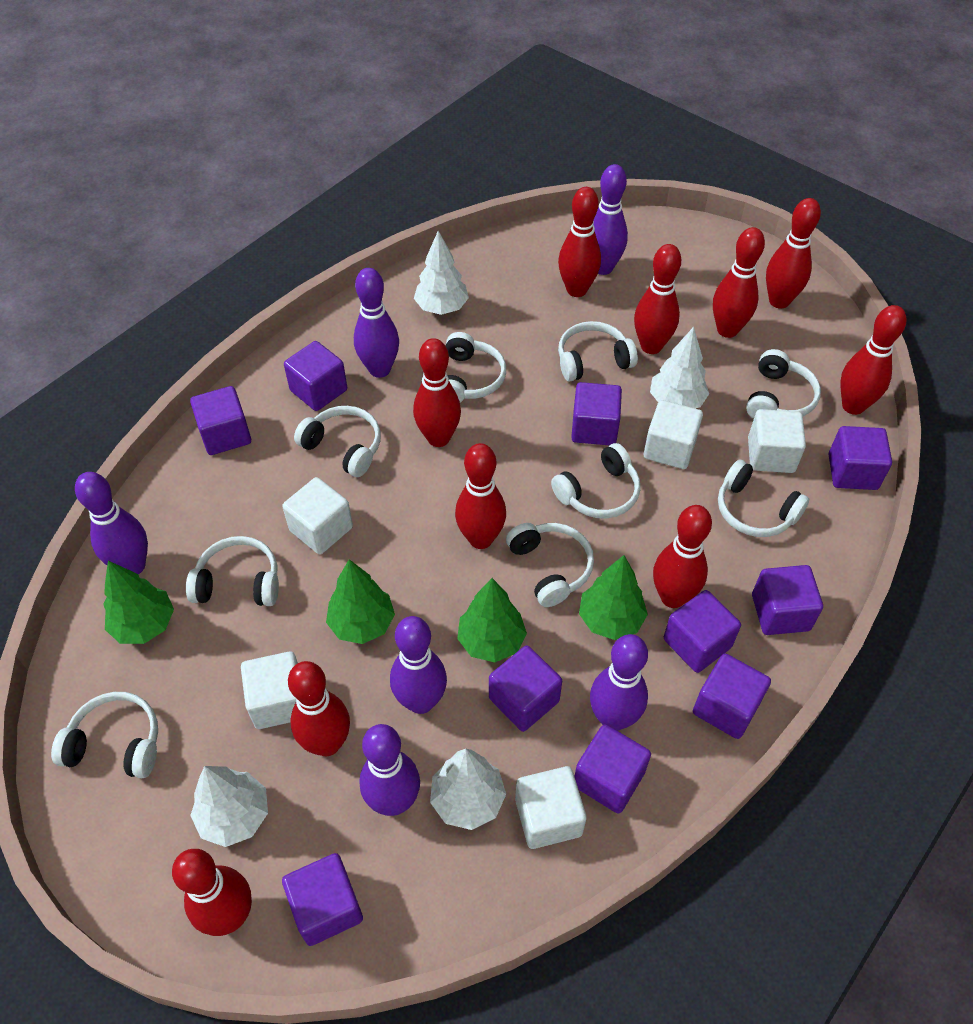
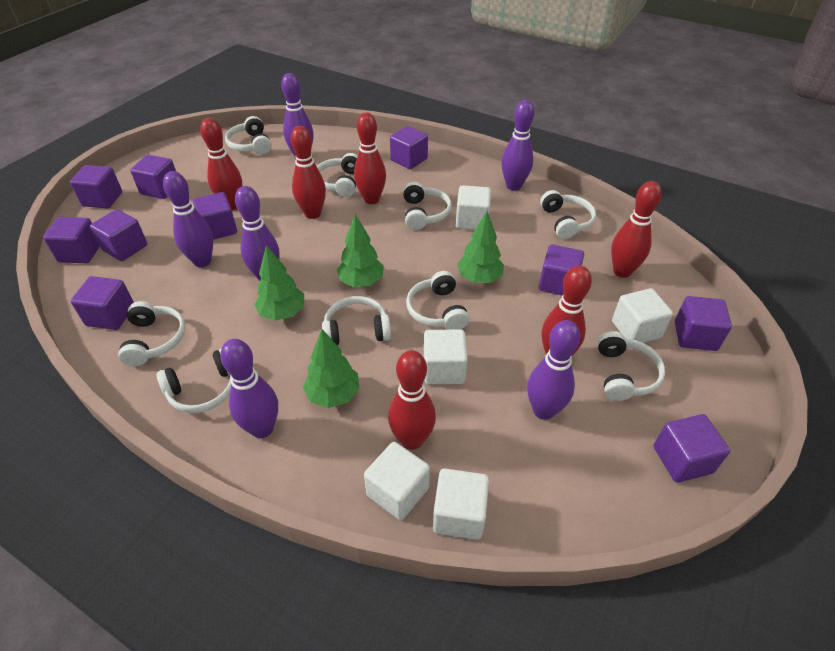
red bowling pin: 10 -> 6
white tree: 4 -> 0

